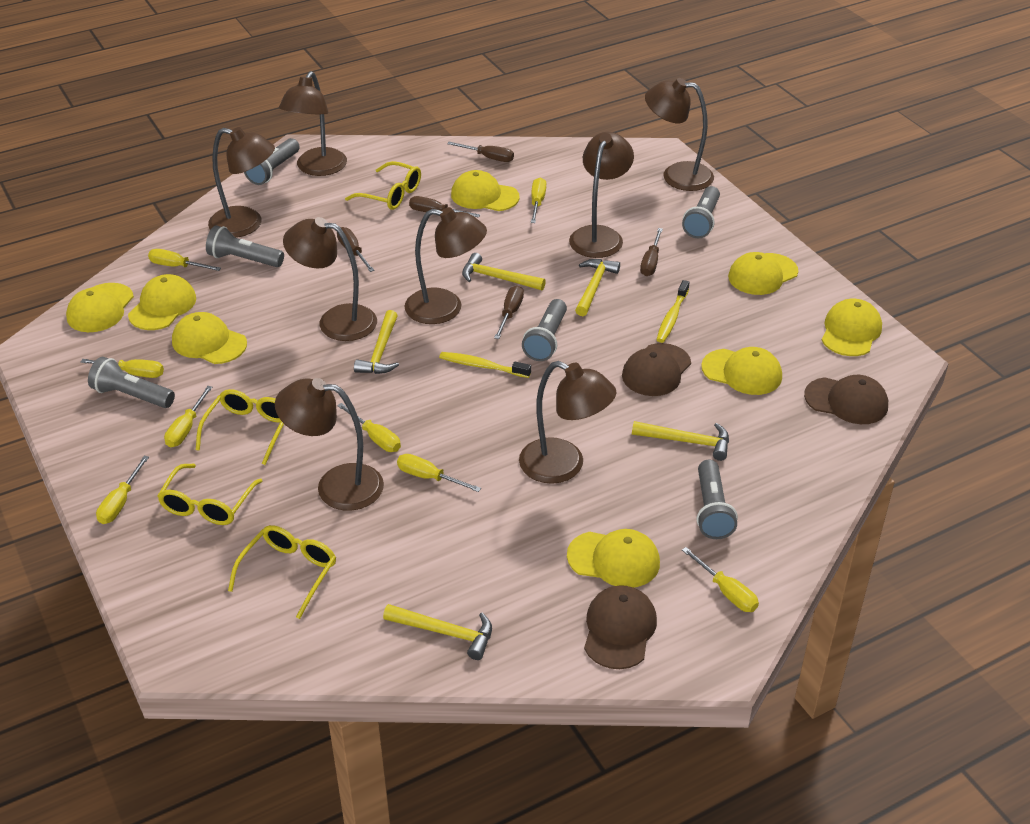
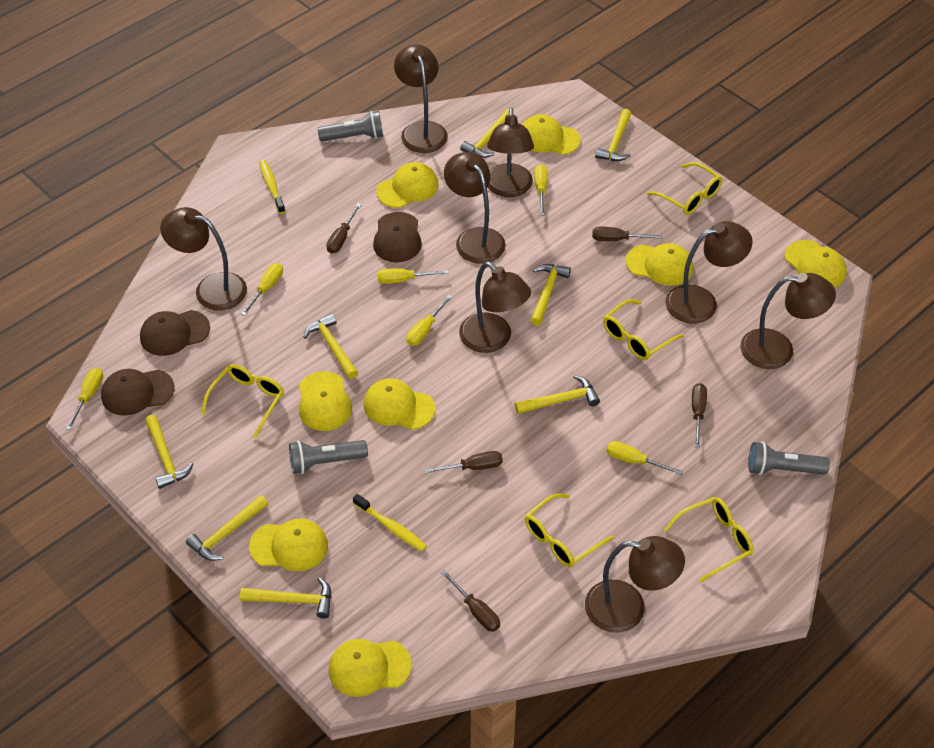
grey flashlight: 6 -> 3
yellow glasses: 4 -> 5
yellow hammer: 5 -> 8
yellow screwdriver: 8 -> 6

